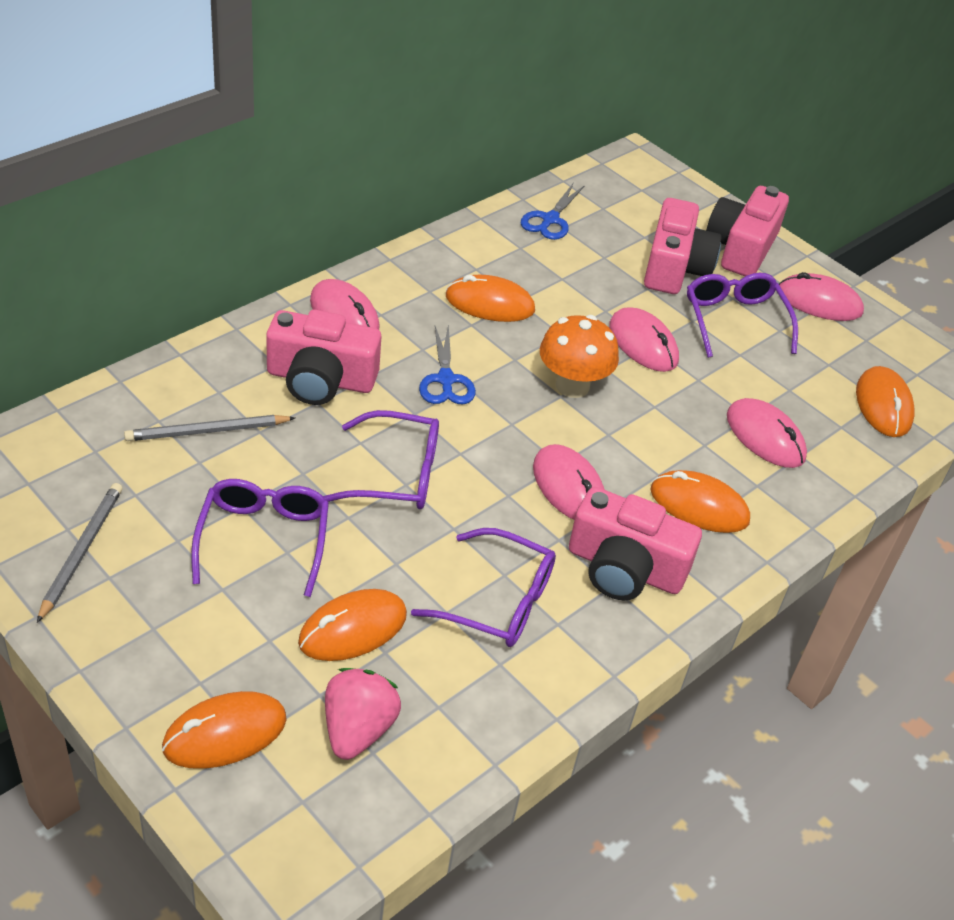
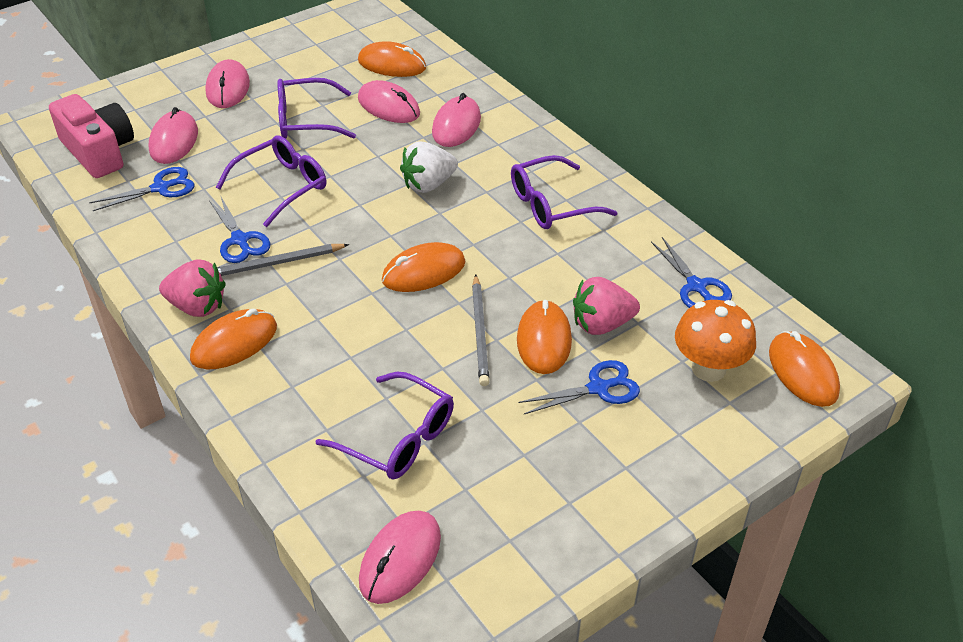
blue scissors: 2 -> 4
pink camera: 4 -> 1
pink strawberry: 1 -> 2
white strawberry: 0 -> 1

